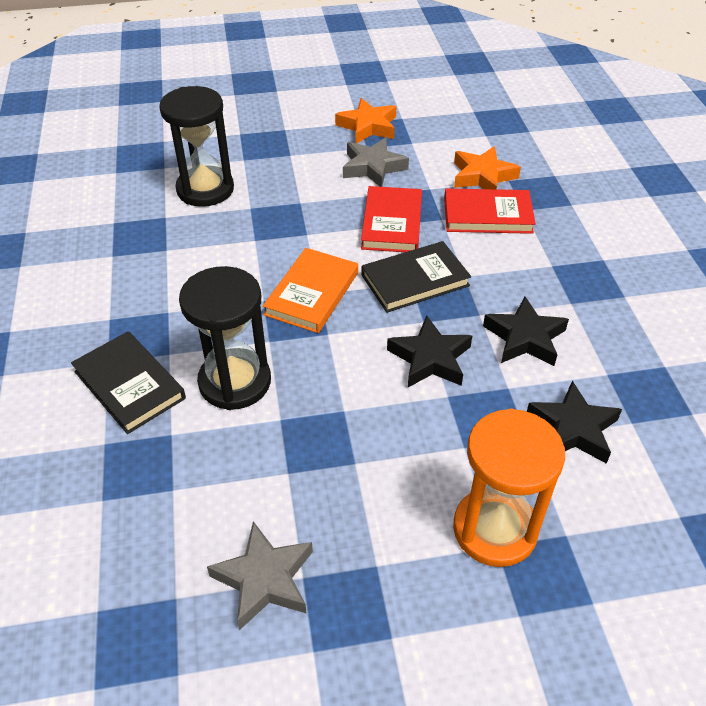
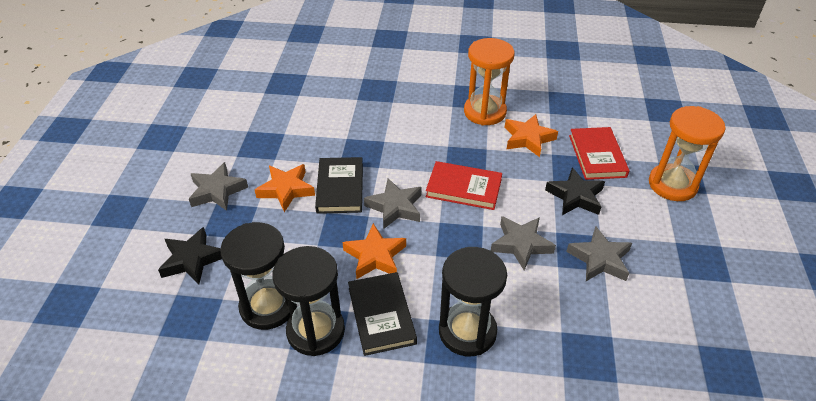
black hourglass: 2 -> 3
black star: 3 -> 2
grey star: 2 -> 4
orange book: 1 -> 0
orange hourglass: 1 -> 2
orange star: 2 -> 3

